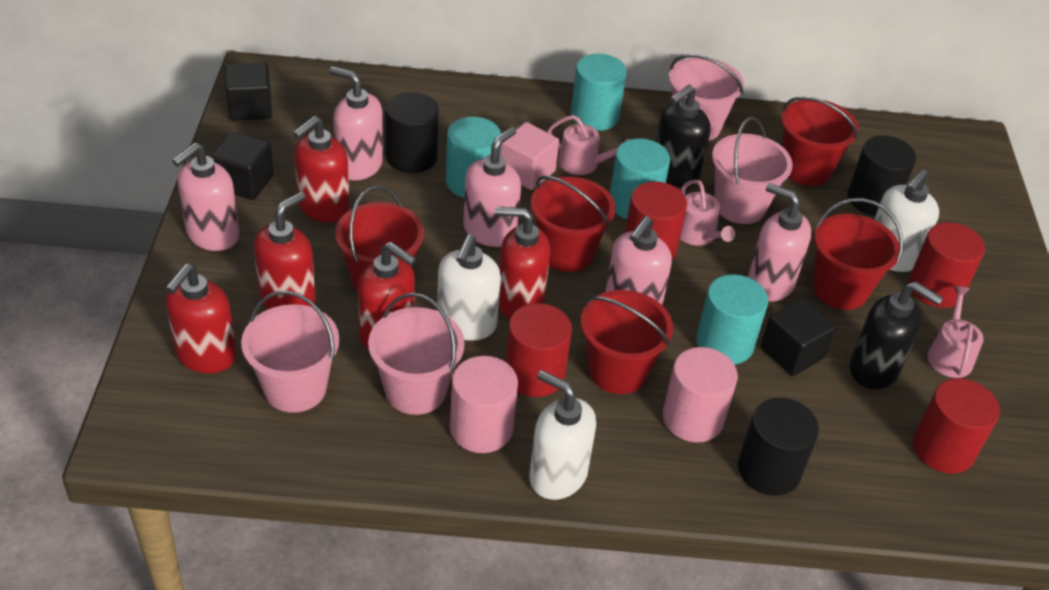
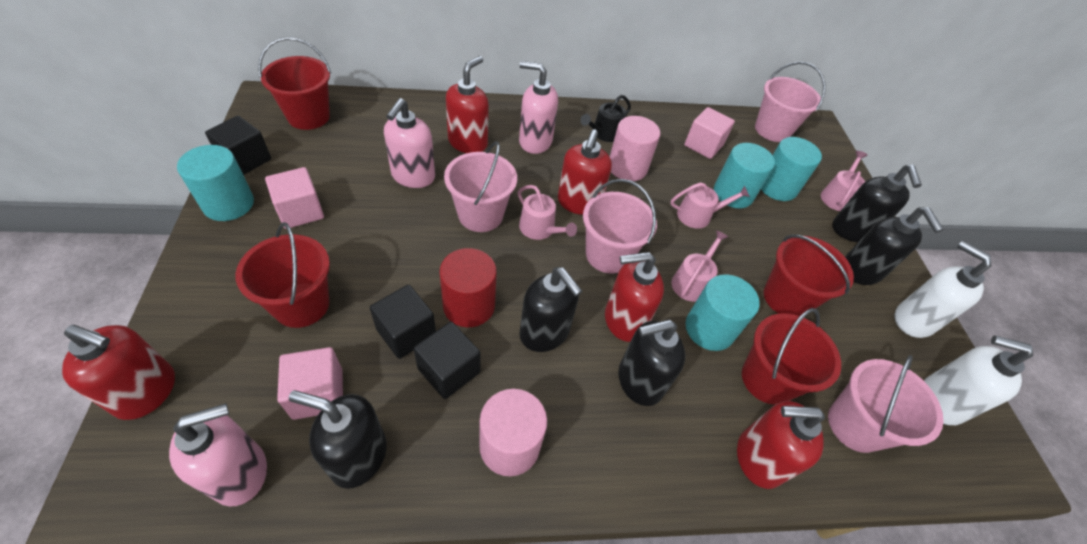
black cylinder: 3 -> 0
black soap dispenser: 2 -> 5
black watering can: 0 -> 1
pink cube: 1 -> 3
pink soap dispenser: 5 -> 3
pink watering can: 3 -> 4
red bucket: 5 -> 4
red cylinder: 4 -> 1
white soap dispenser: 3 -> 2

